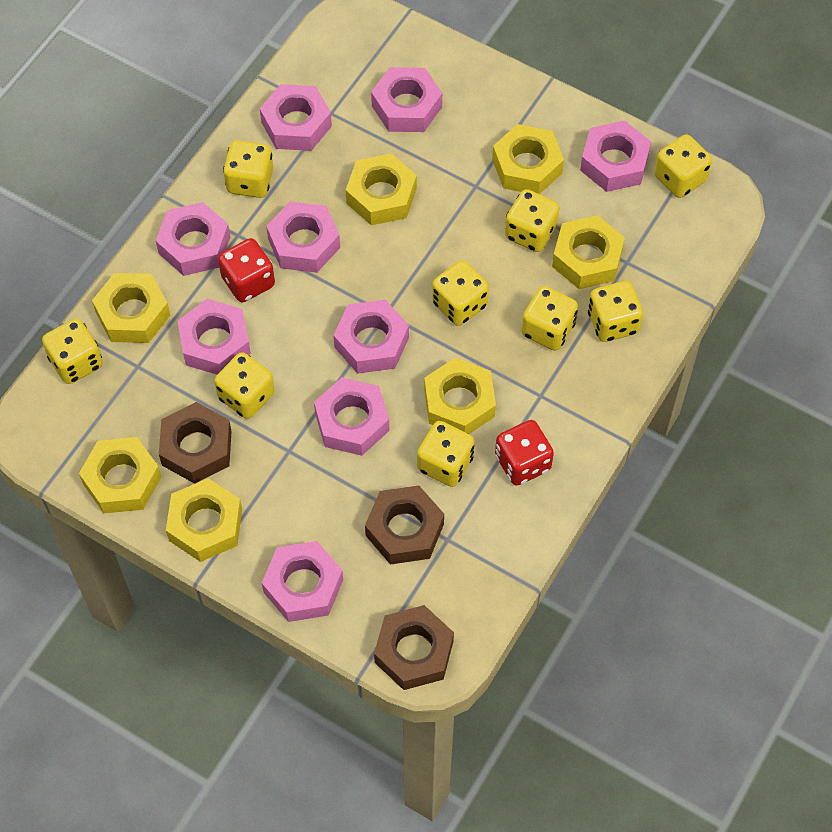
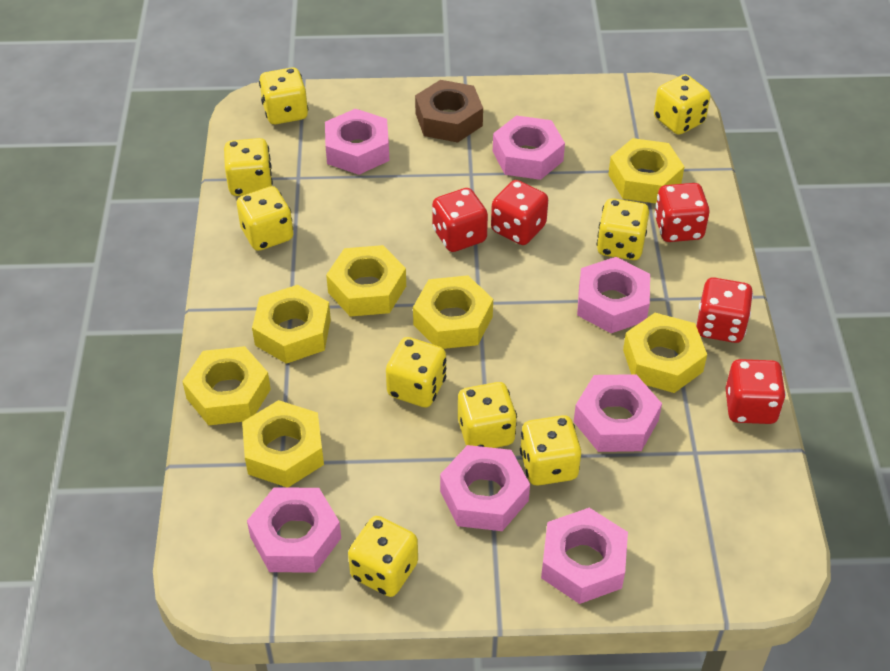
brown nut: 3 -> 1
pink nut: 9 -> 7
red dice: 2 -> 5

